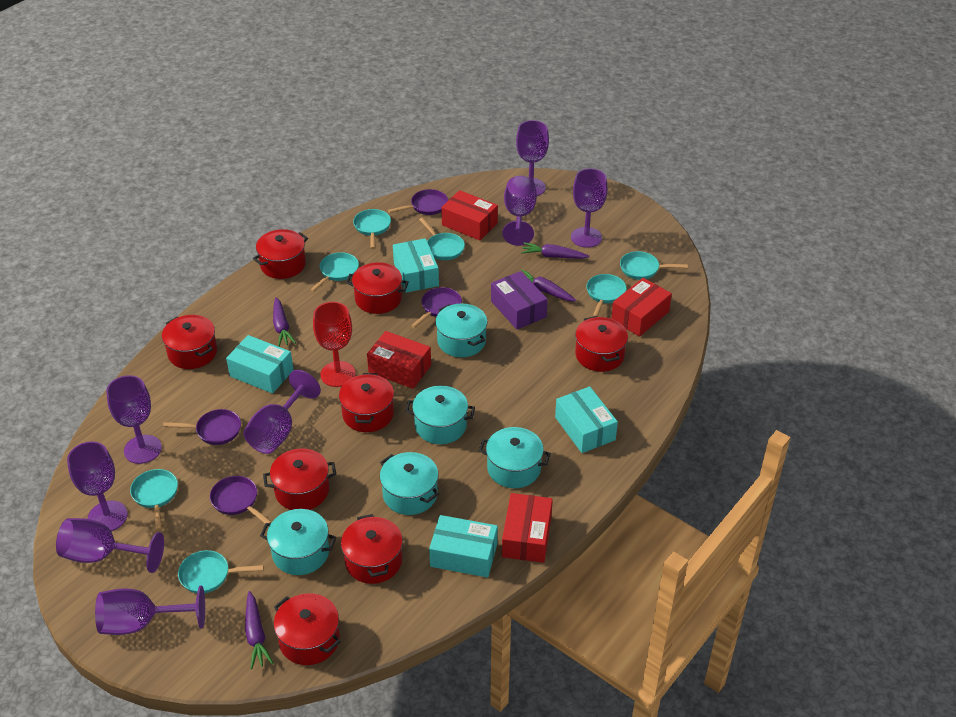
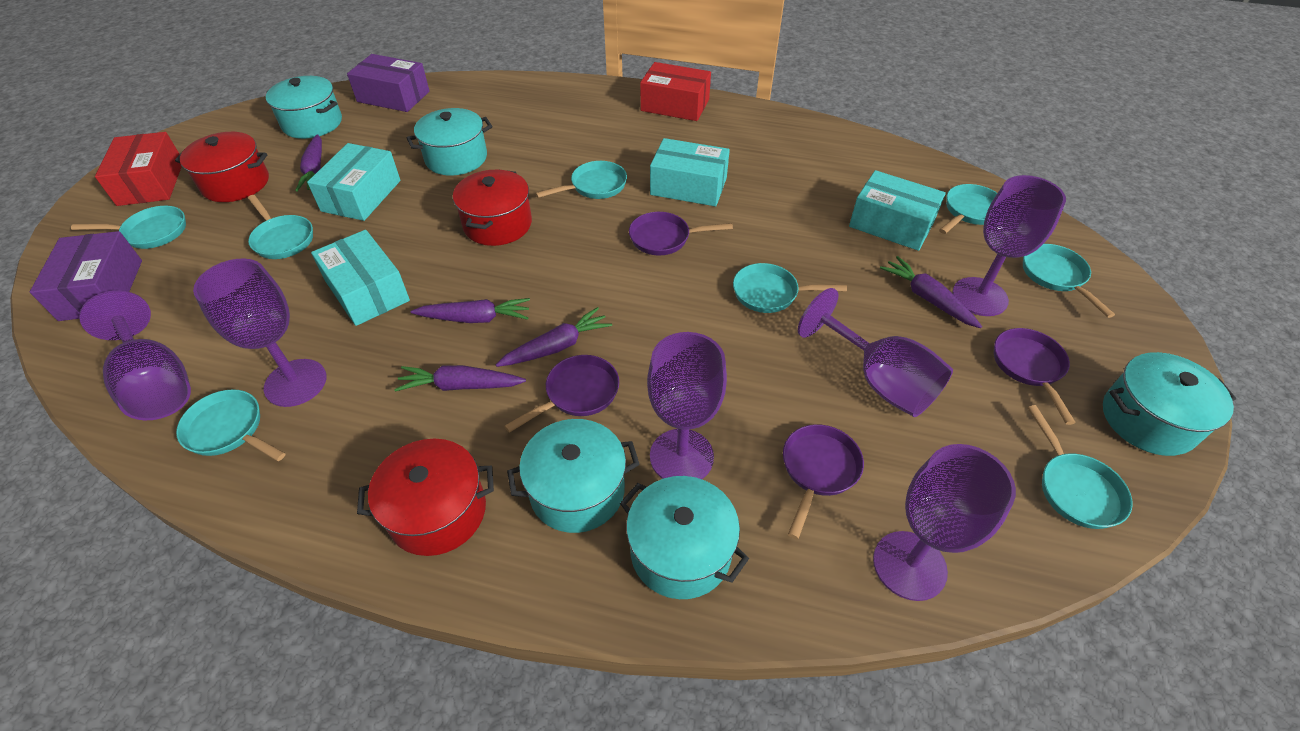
purple box: 1 -> 2
purple carrot: 4 -> 5
purple goblet: 8 -> 6
red box: 4 -> 2
red goblet: 1 -> 0
red pot: 8 -> 3
turquoise pan: 7 -> 8

